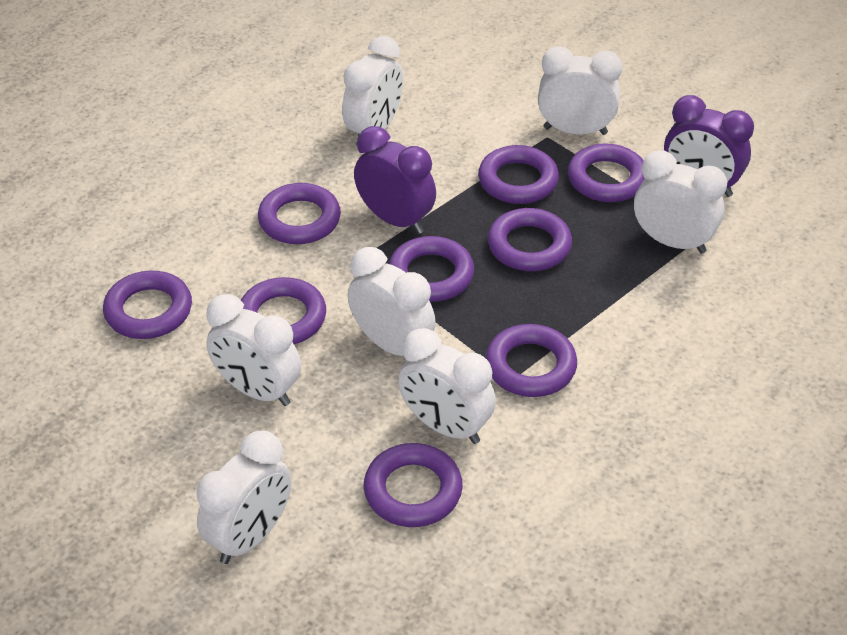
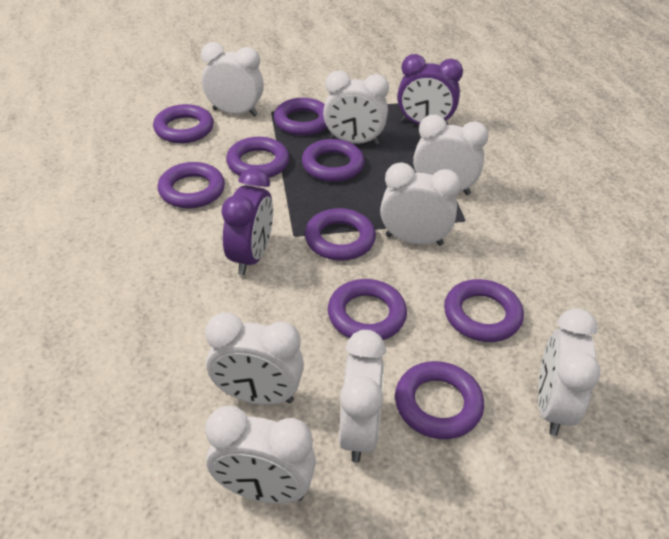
white clock: 7 -> 8

